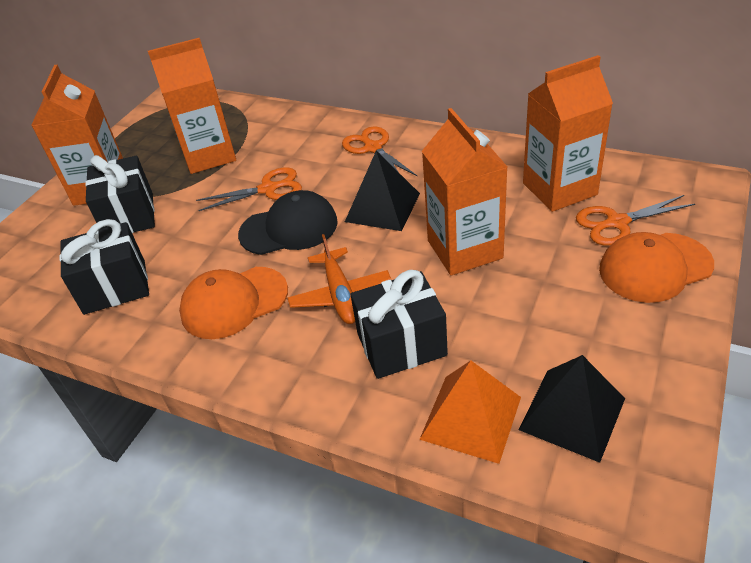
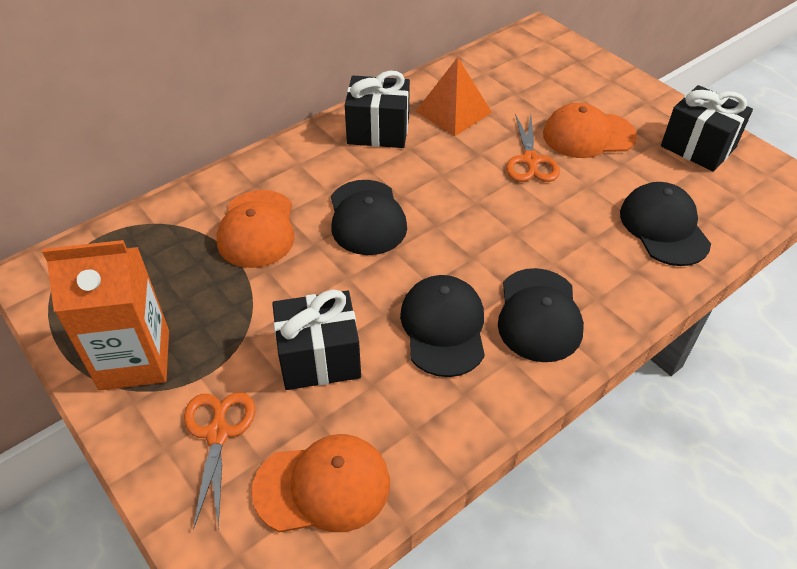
black cap: 1 -> 4
black pyramid: 2 -> 0
orange cap: 2 -> 3
orange carton: 4 -> 1
orange plane: 1 -> 0
orange scissors: 3 -> 2

